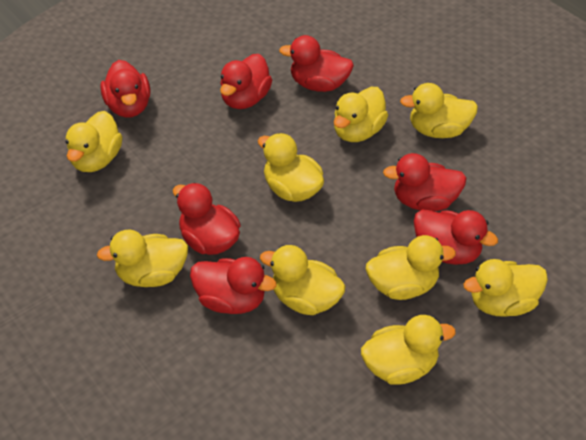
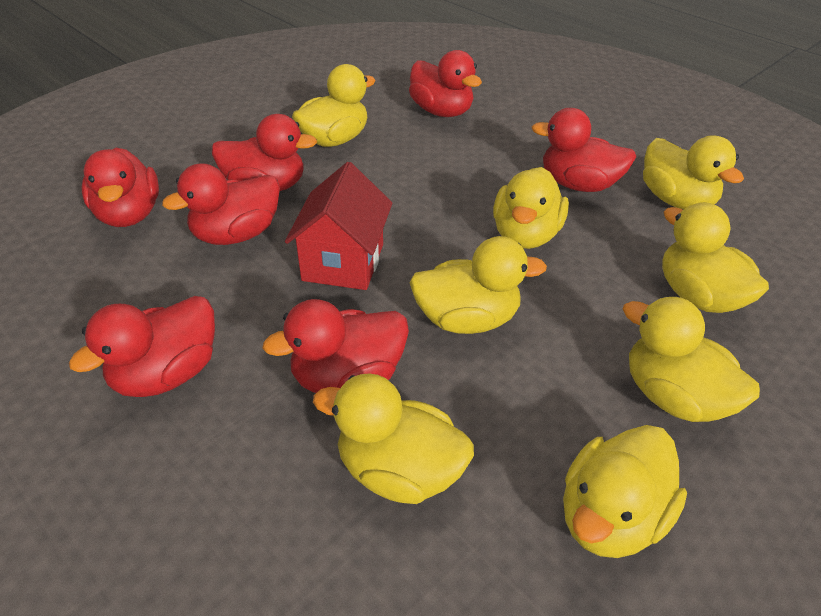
red house: 0 -> 1
yellow duck: 9 -> 8

